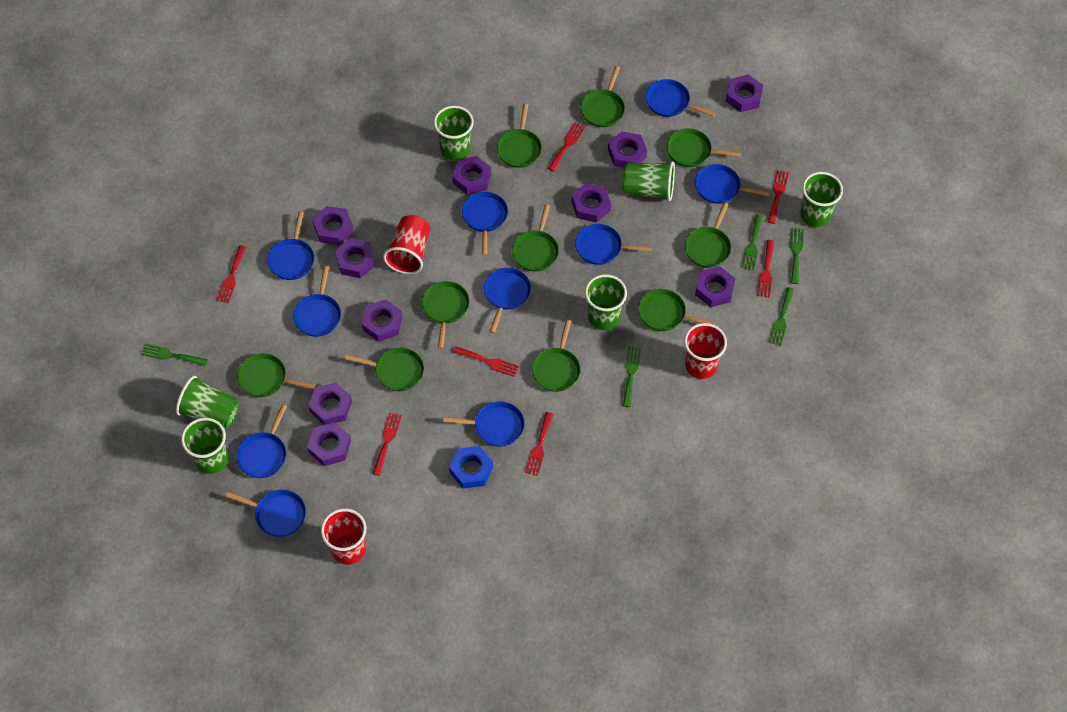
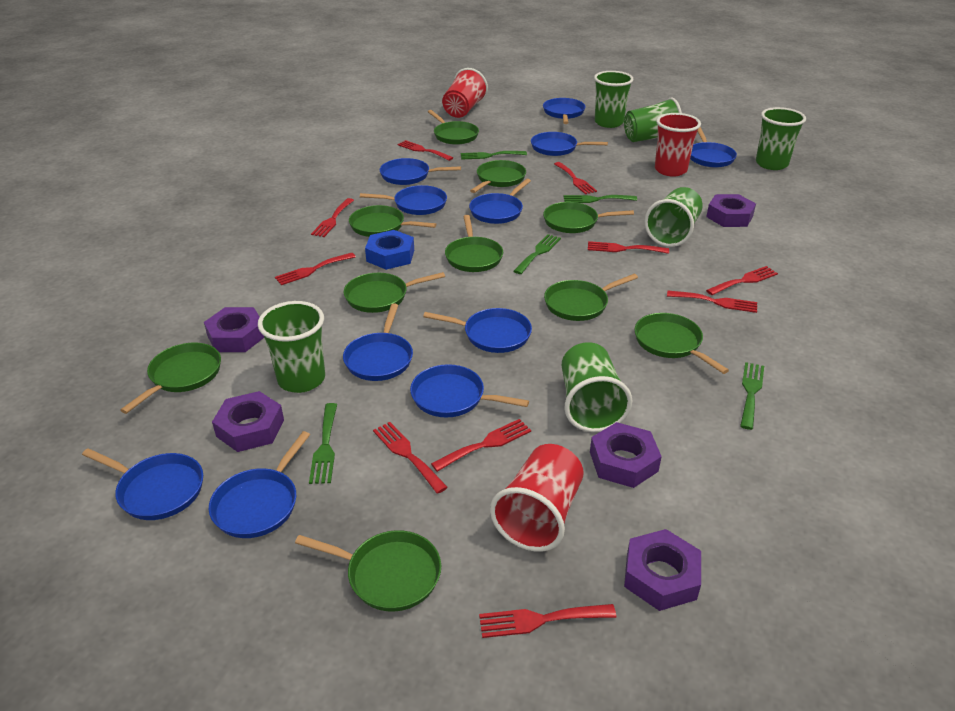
blue pan: 10 -> 11
purple nut: 10 -> 5
red fork: 7 -> 10

